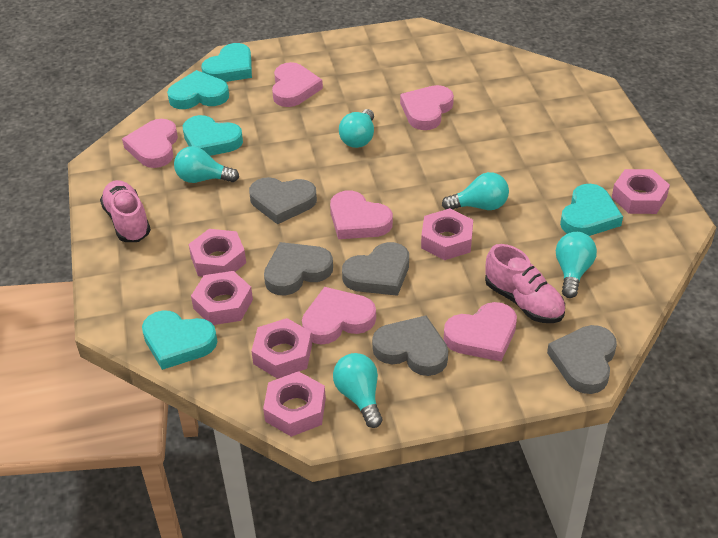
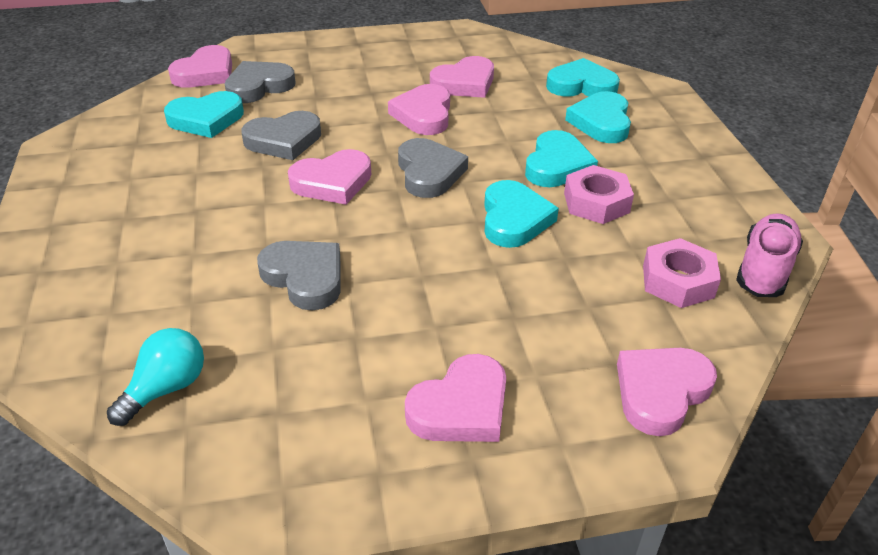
grey heart: 5 -> 4
pink nut: 6 -> 2
pink shoe: 2 -> 1
turquoise light bulb: 5 -> 1

